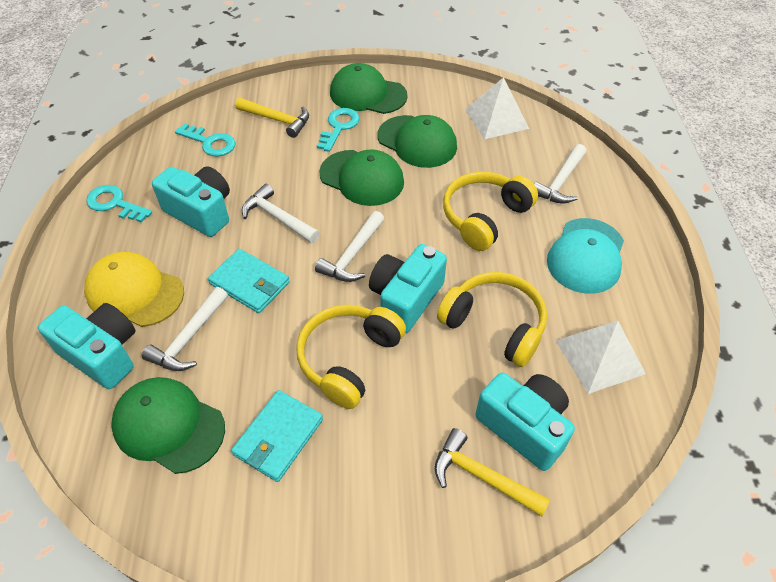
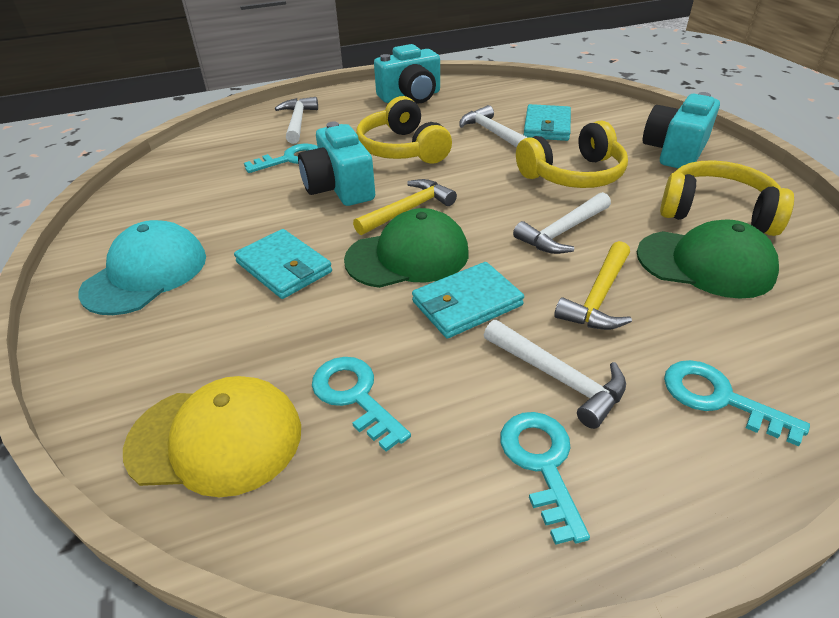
green cap: 4 -> 2
turquoise camera: 4 -> 3
turquoise key: 3 -> 4
turquoise wallet: 2 -> 3
white pyramid: 2 -> 0

